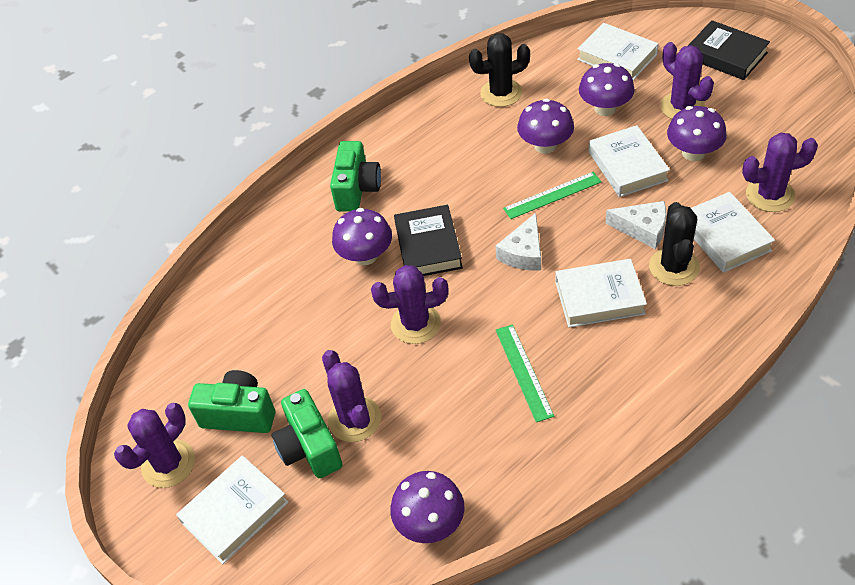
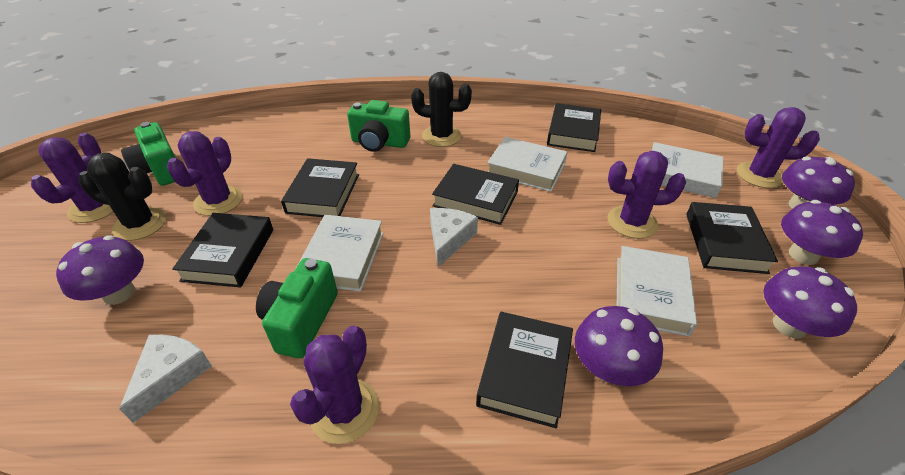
black book: 2 -> 6
green ruler: 2 -> 0
white book: 5 -> 4

